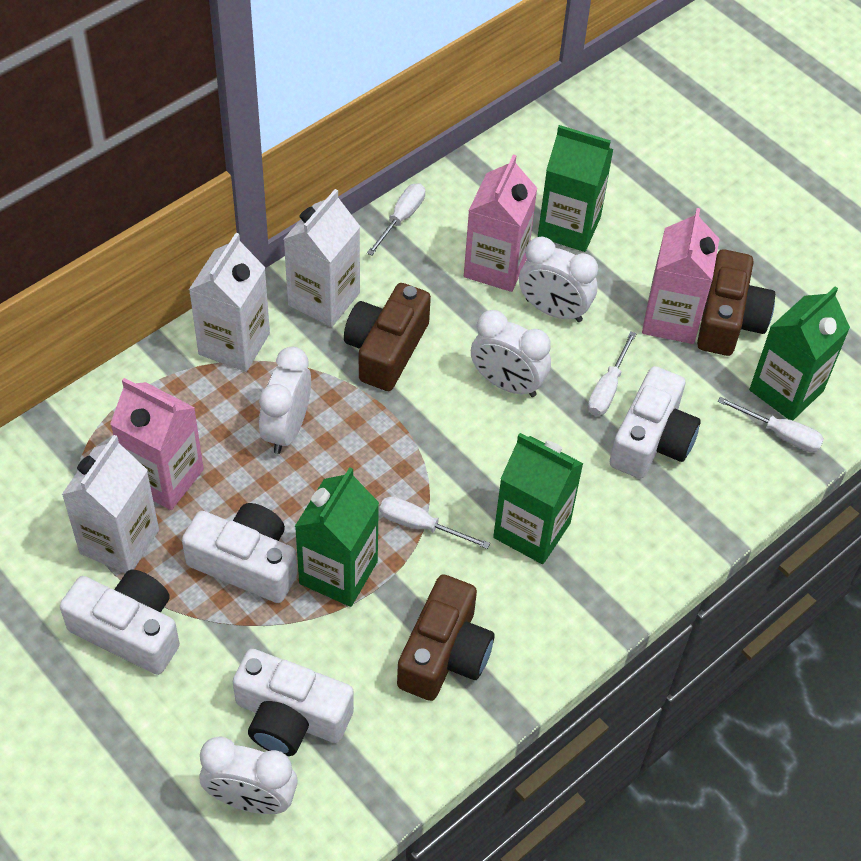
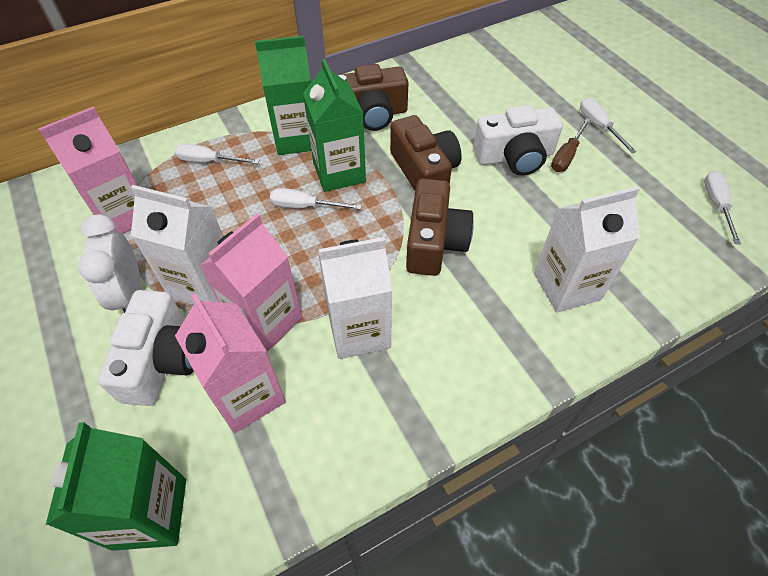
brown screwdriver: 0 -> 1
green carton: 4 -> 3
white camera: 4 -> 2
white clock: 4 -> 1

